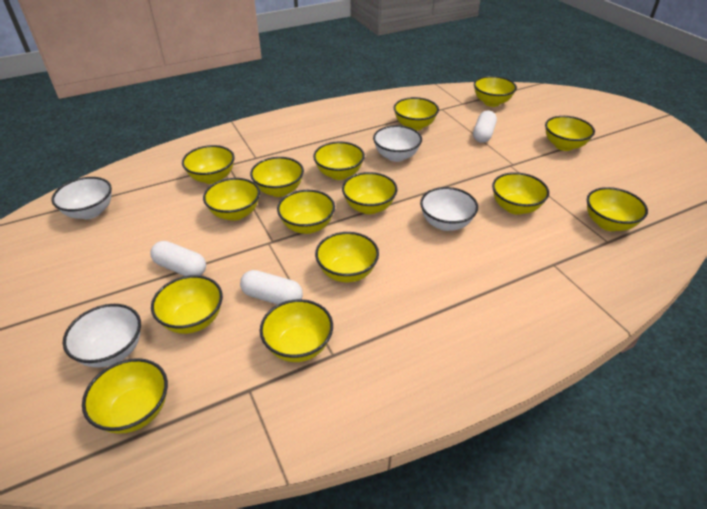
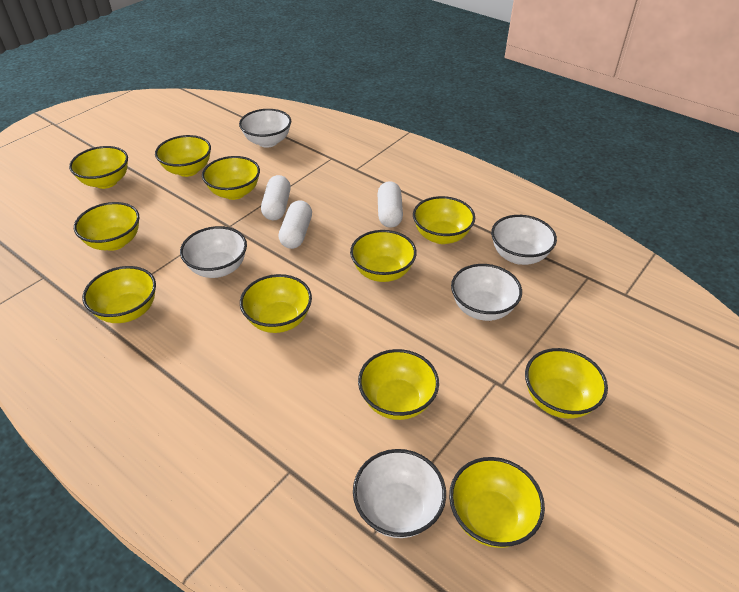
white bowl: 4 -> 5
yellow bowl: 15 -> 11

